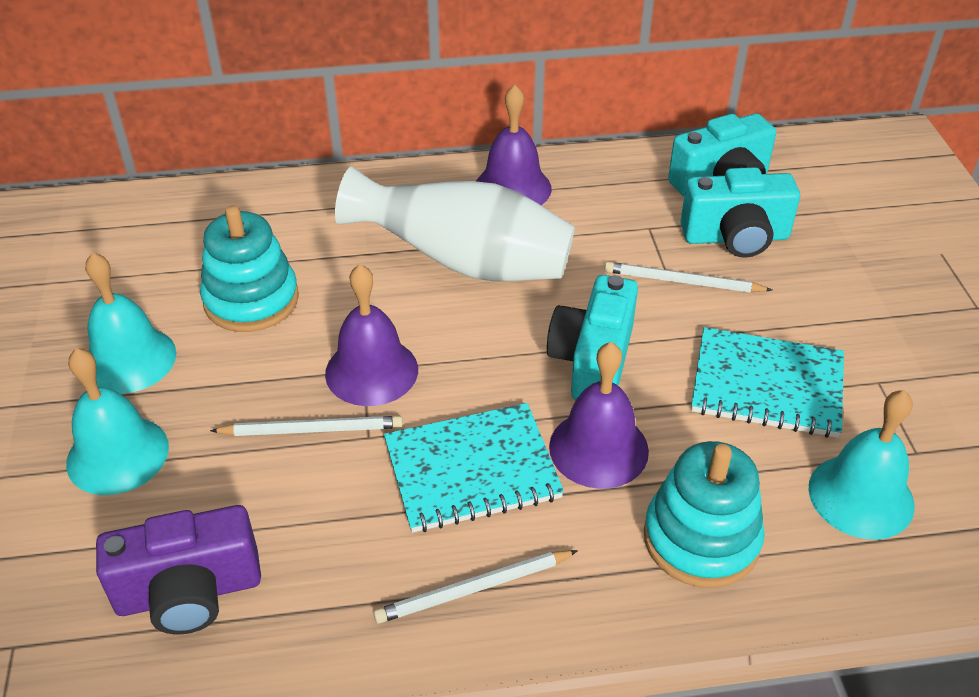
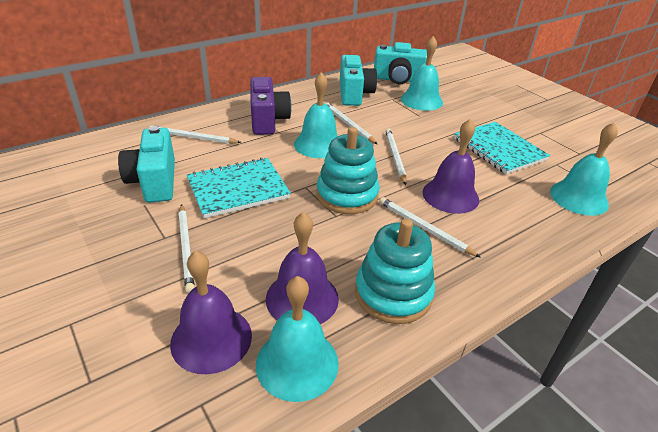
turquoise bell: 3 -> 4
white pencil: 3 -> 5
white vase: 1 -> 0

